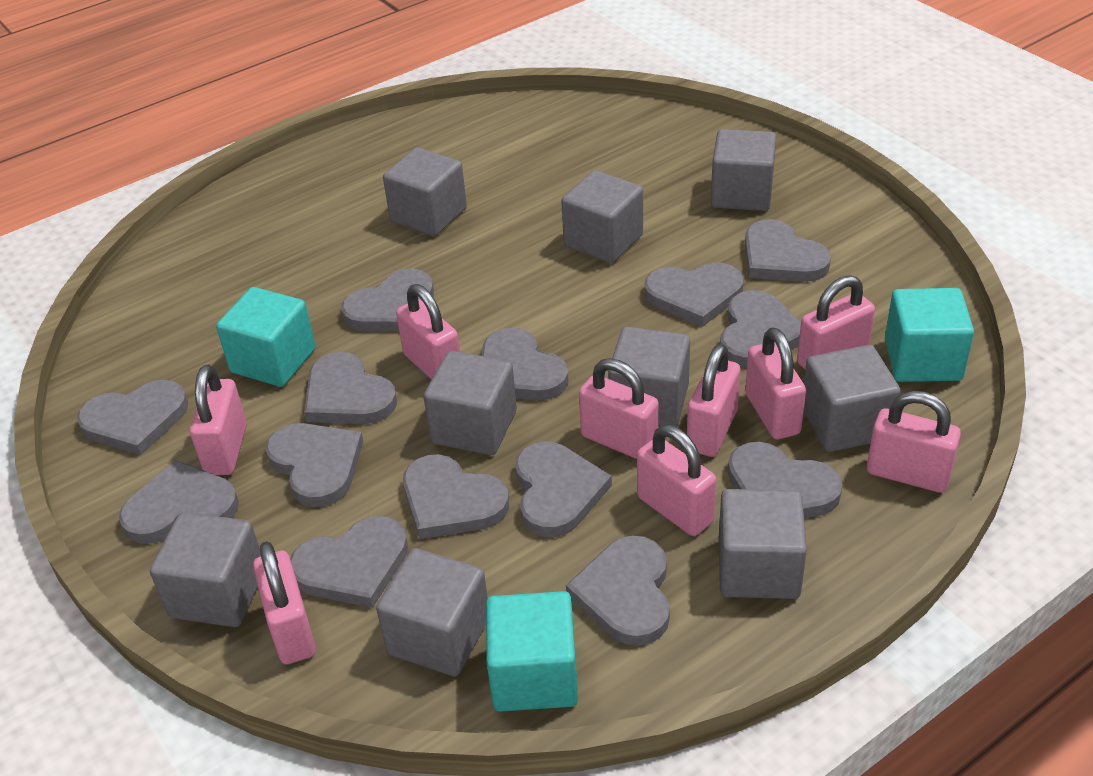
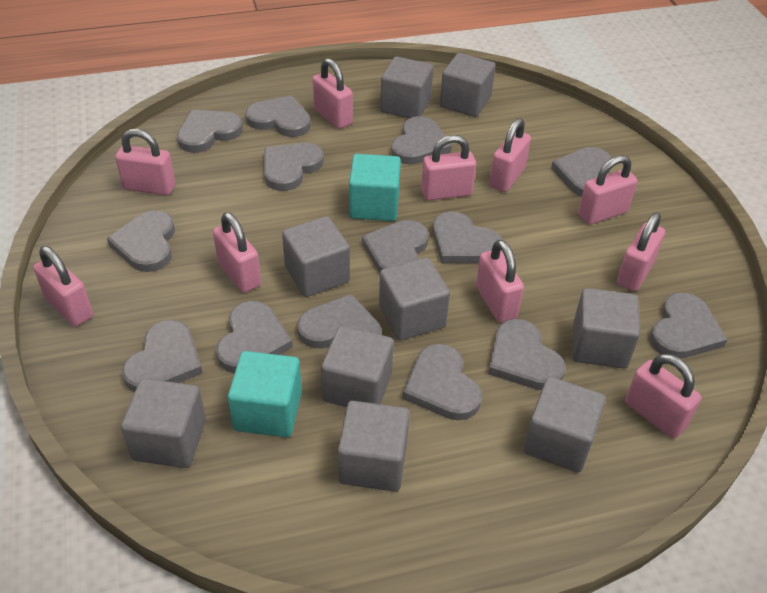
pink padlock: 9 -> 10
turquoise cube: 3 -> 2

